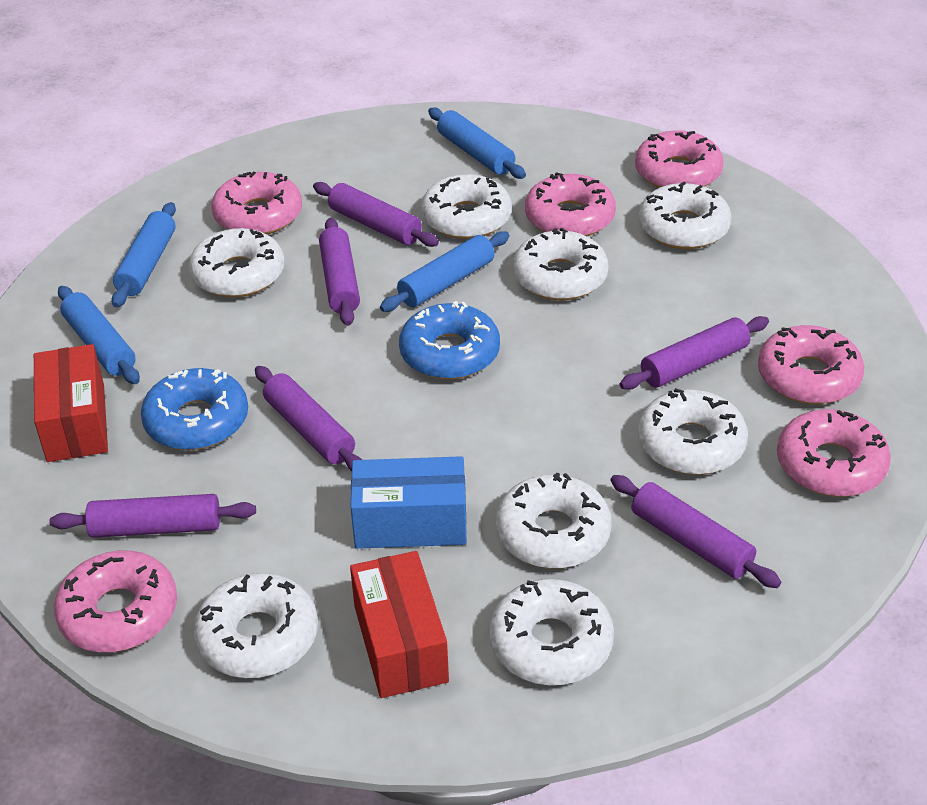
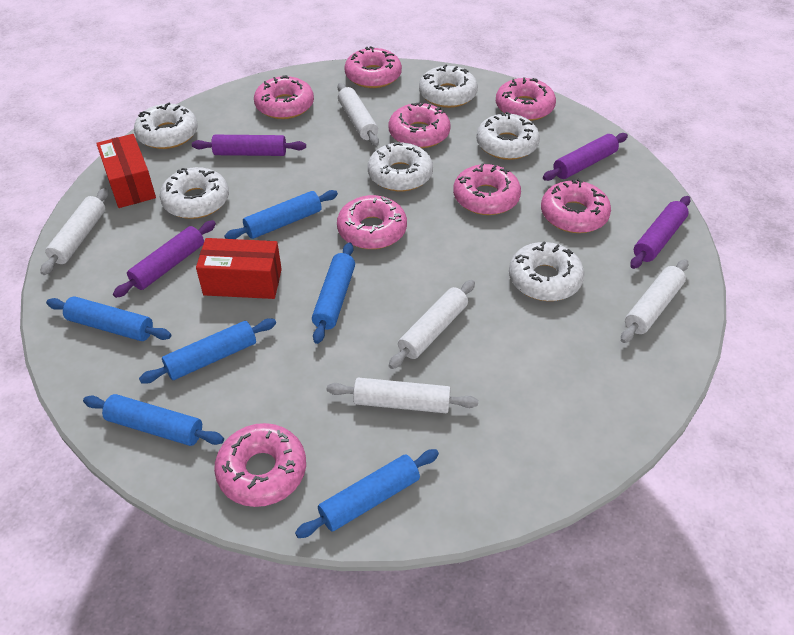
blue box: 1 -> 0
blue donut: 2 -> 0
blue rolling pin: 4 -> 6
pink donut: 6 -> 8
purple rolling pin: 6 -> 4
white donut: 8 -> 6
white rolling pin: 0 -> 5

